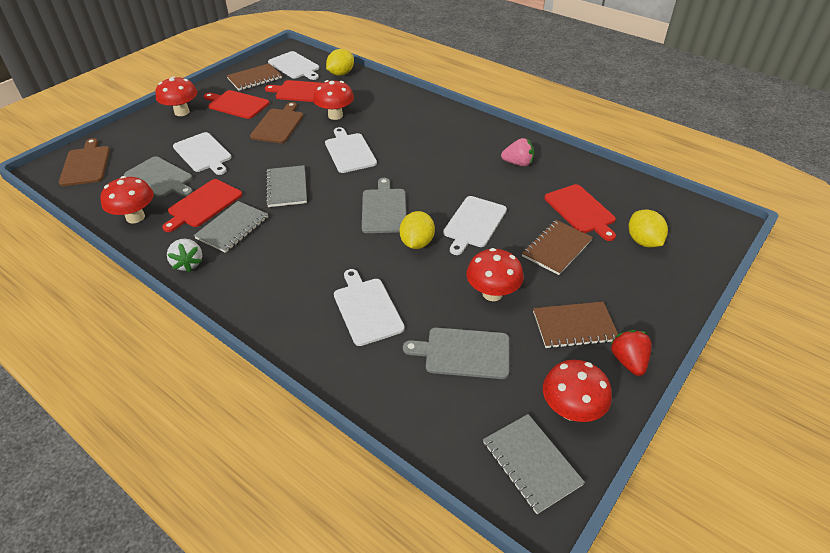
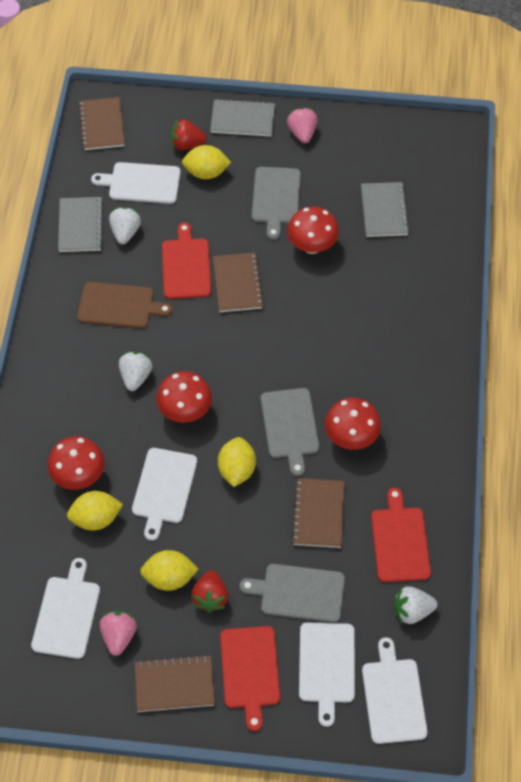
brown cutting board: 2 -> 1
brown notebook: 3 -> 4
pink strawberry: 1 -> 2
red cutting board: 4 -> 3
red mushroom: 5 -> 4
red strawberry: 1 -> 2
white strawberry: 1 -> 3
yellow lemon: 3 -> 4

